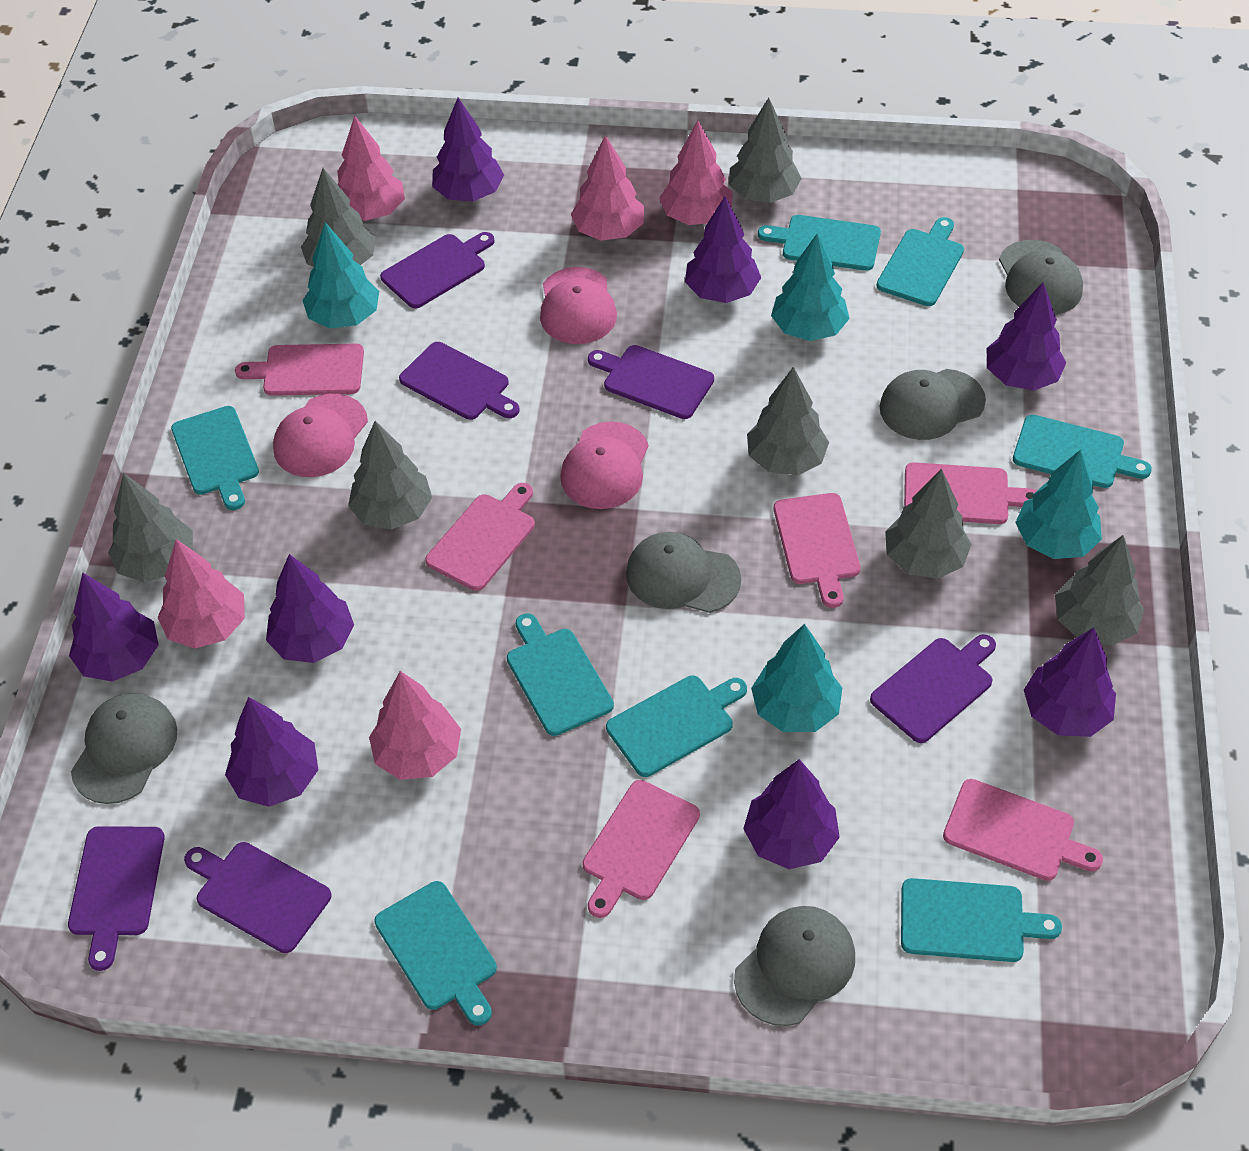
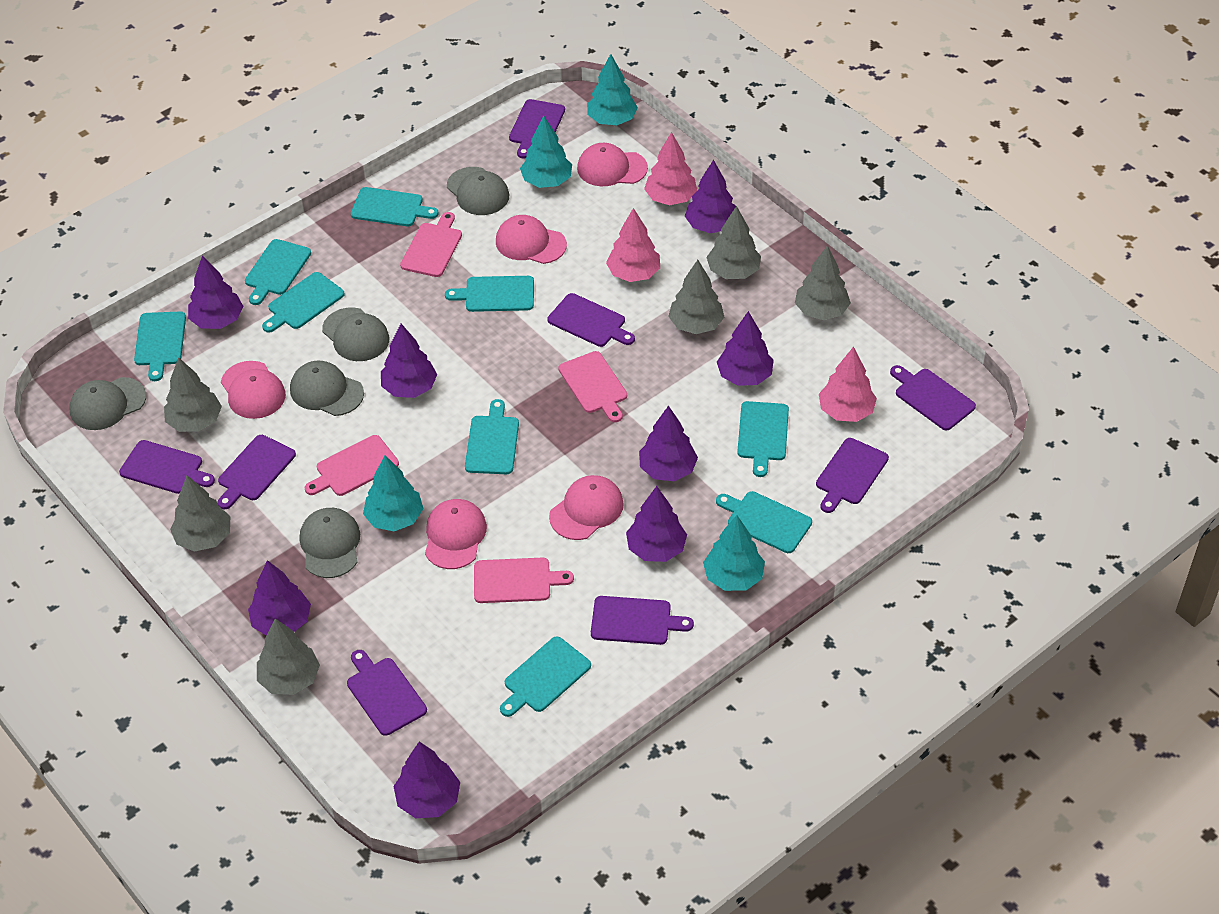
grey tree: 7 -> 6
pink cap: 3 -> 5
pink cutting board: 6 -> 4
pink tree: 5 -> 3
purple cutting board: 6 -> 8
turquoise cutting board: 8 -> 9

